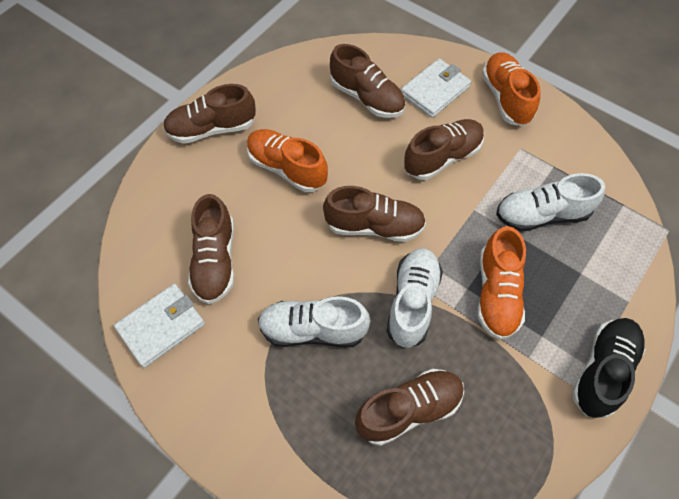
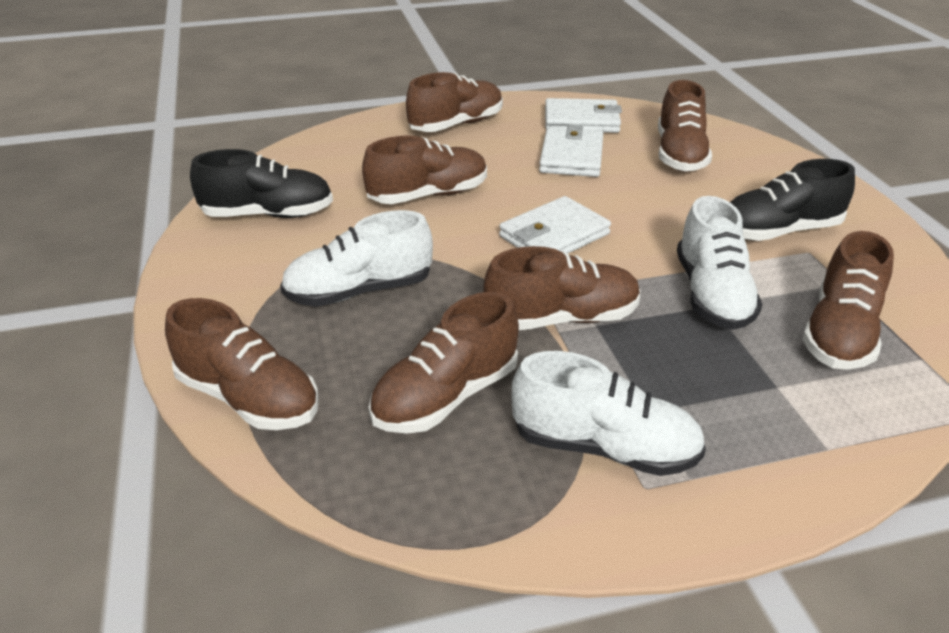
black shoe: 1 -> 2
brown shoe: 6 -> 7
orange shoe: 3 -> 0
white wallet: 2 -> 3

